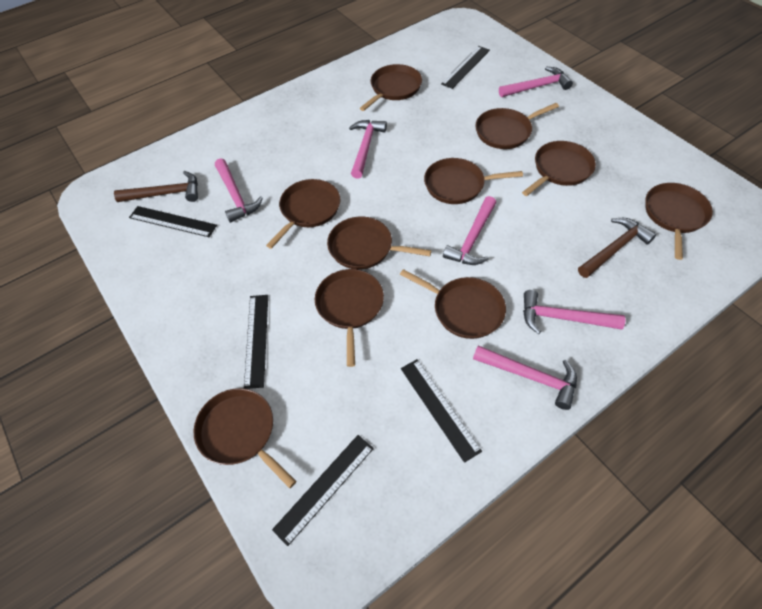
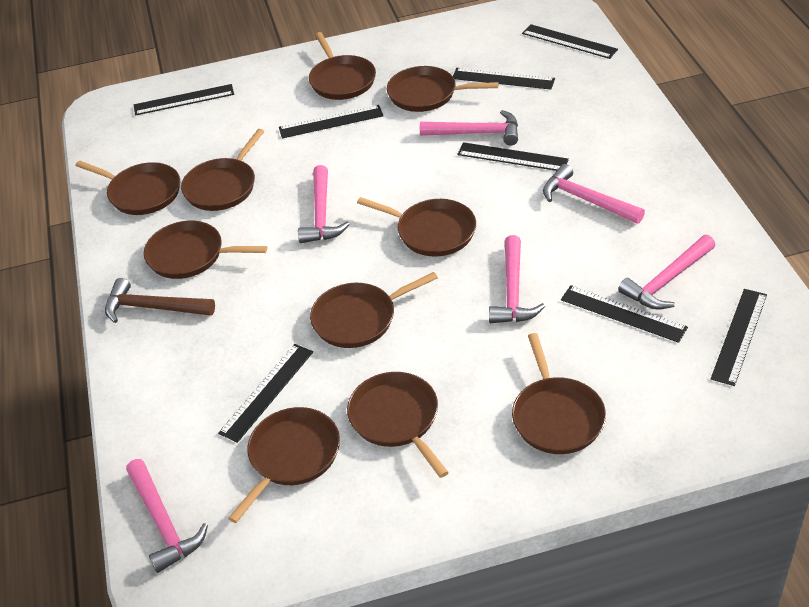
black ruler: 5 -> 8
brown hammer: 2 -> 1

